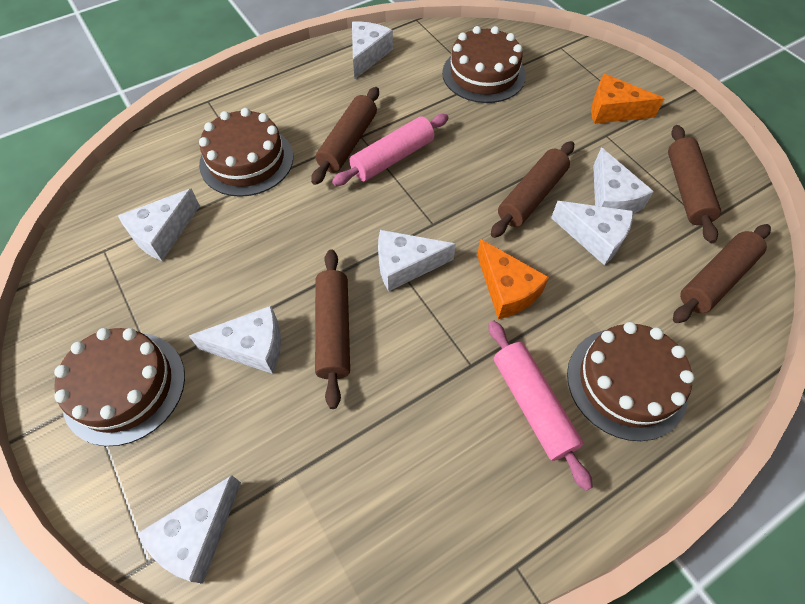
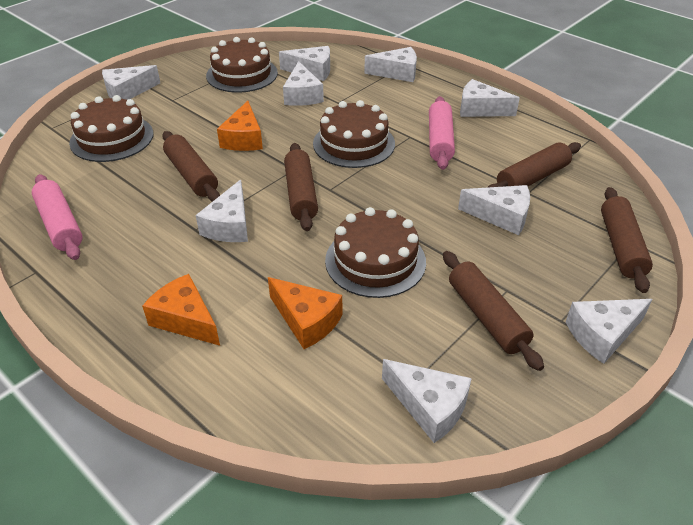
orange cheese: 2 -> 3
white cheese: 7 -> 9

